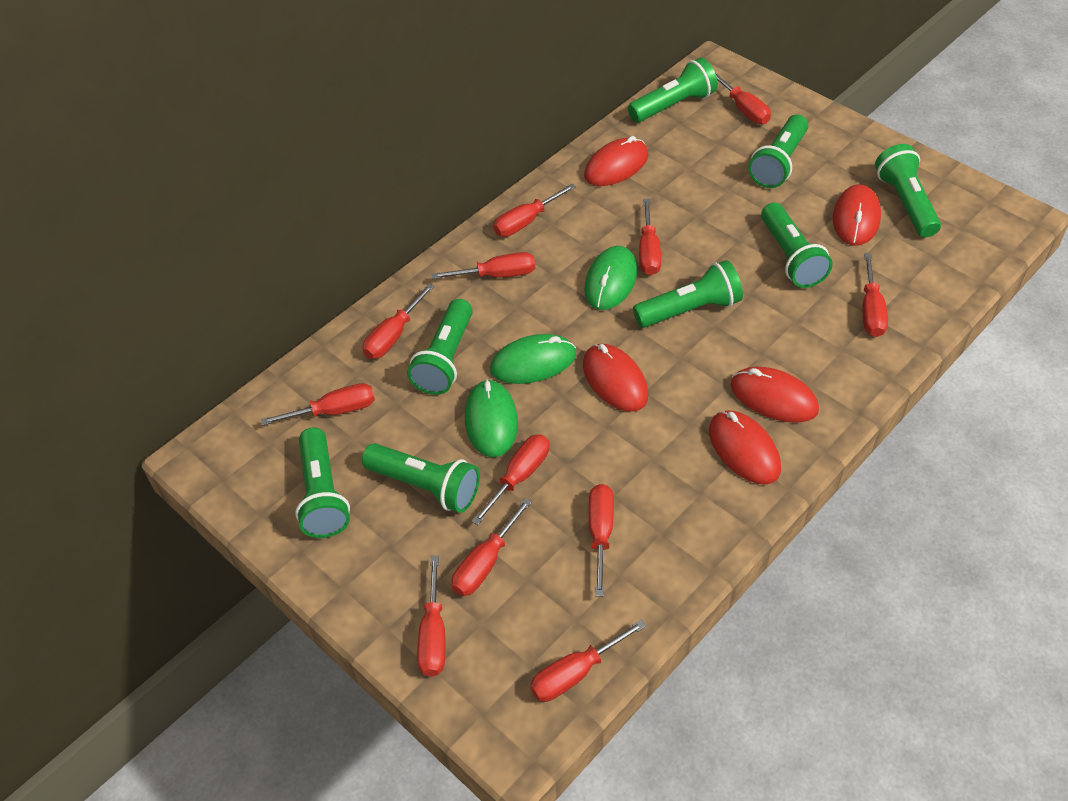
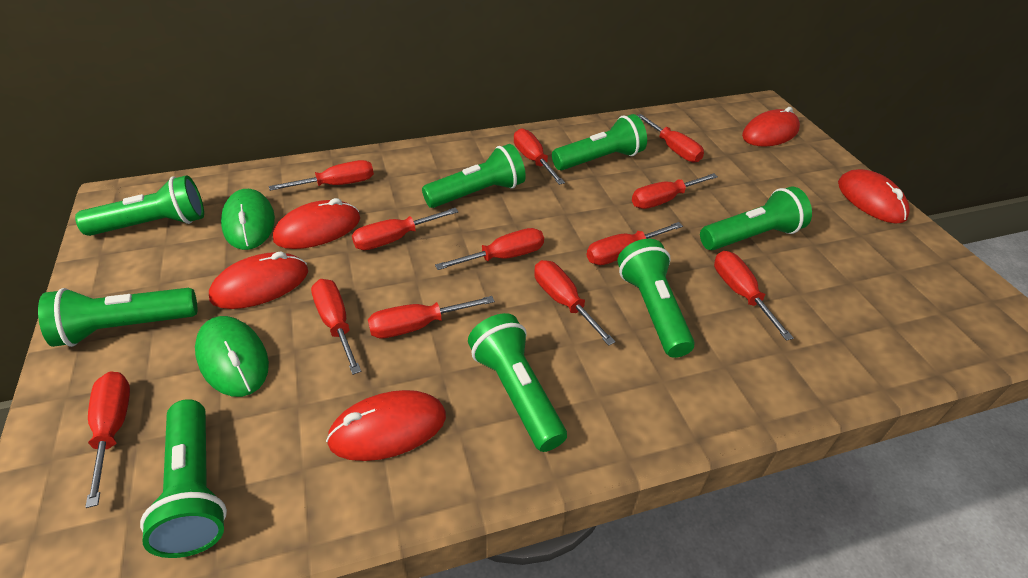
green mouse: 3 -> 2

